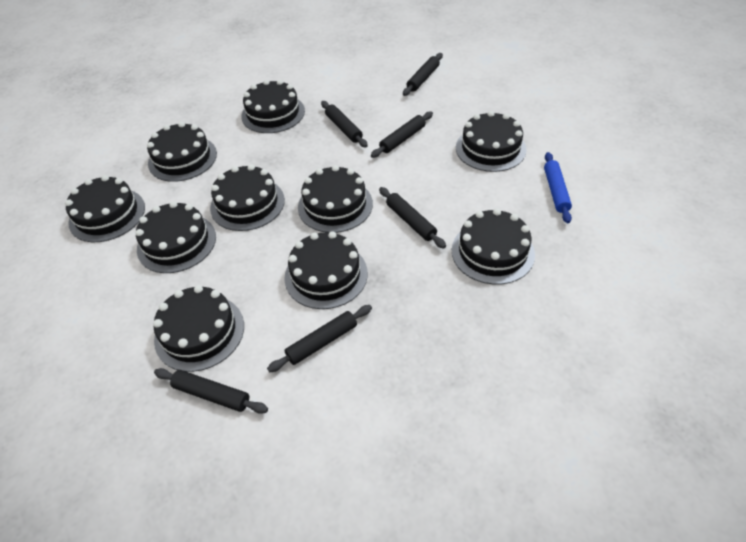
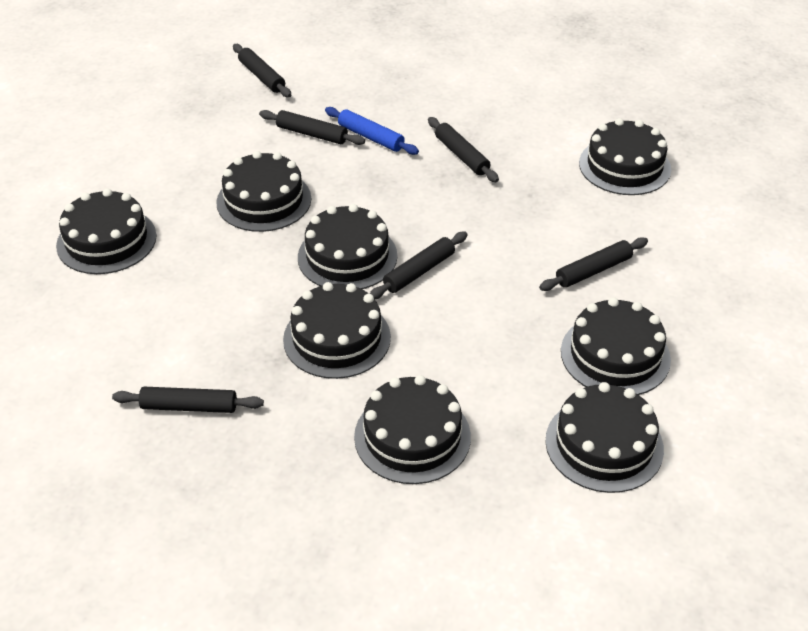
black cake: 10 -> 8

